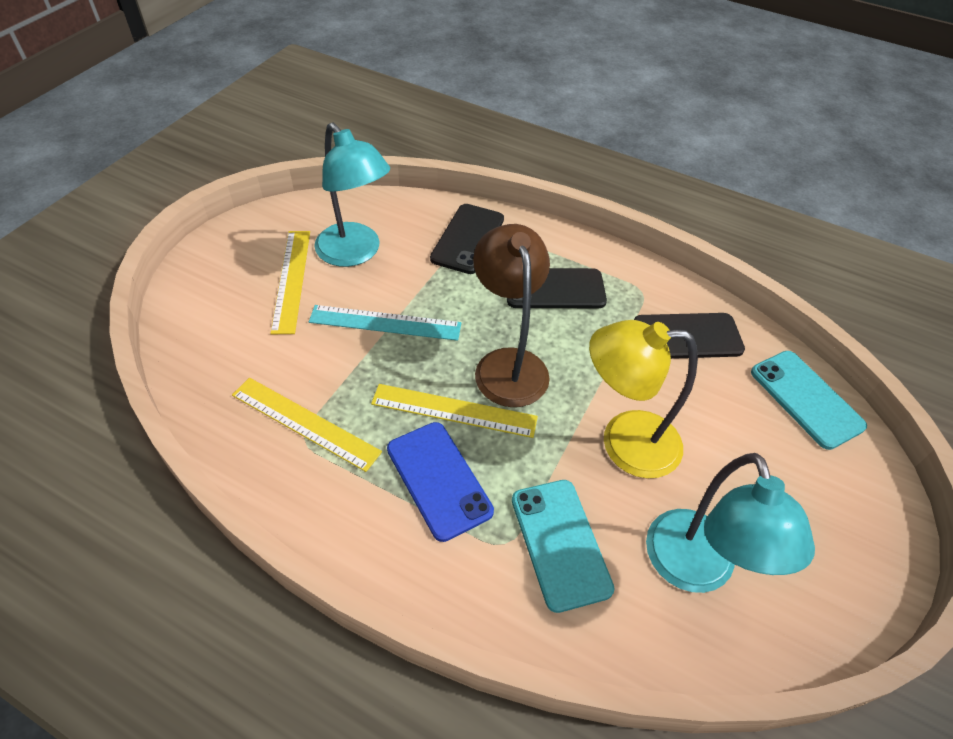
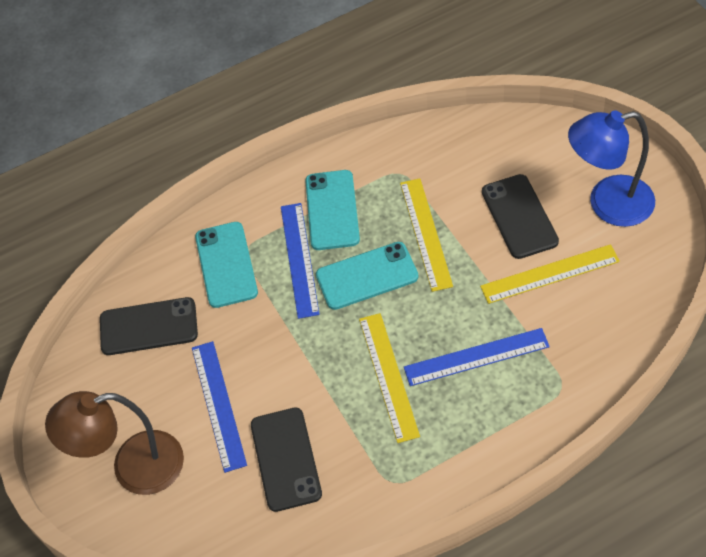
blue lamp: 0 -> 1
blue phone: 1 -> 0
blue ruler: 0 -> 3
turquoise lamp: 2 -> 0
turquoise phone: 2 -> 3
turquoise ruler: 1 -> 0
yellow lamp: 1 -> 0

